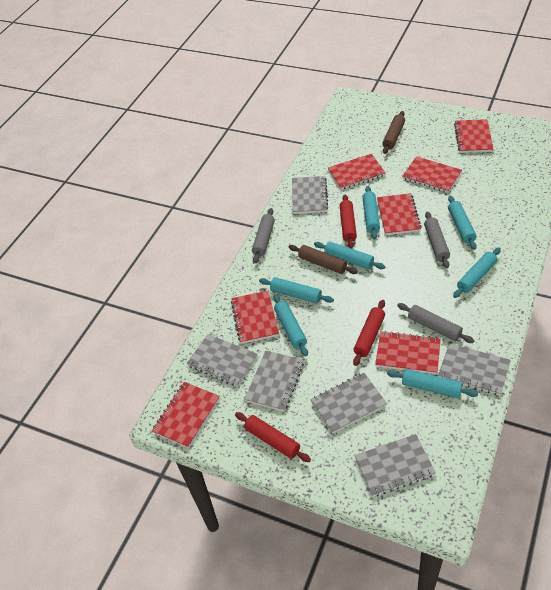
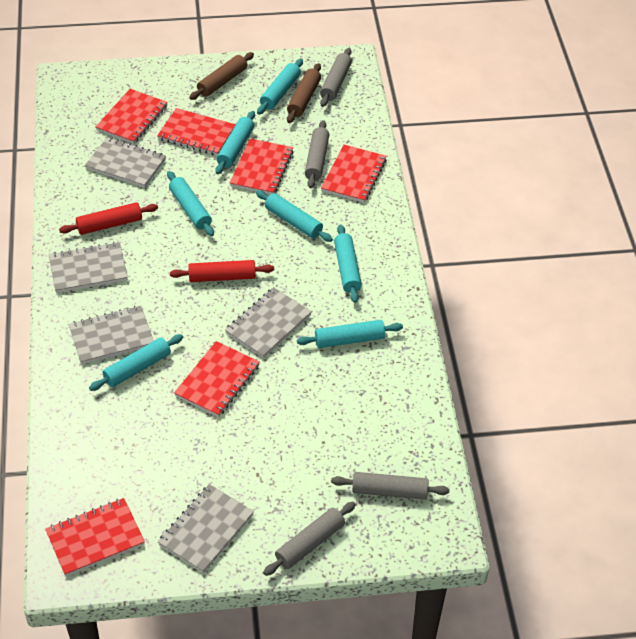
grey notebook: 6 -> 5
grey rolling pin: 3 -> 4
red notebook: 7 -> 6
red rolling pin: 3 -> 2

